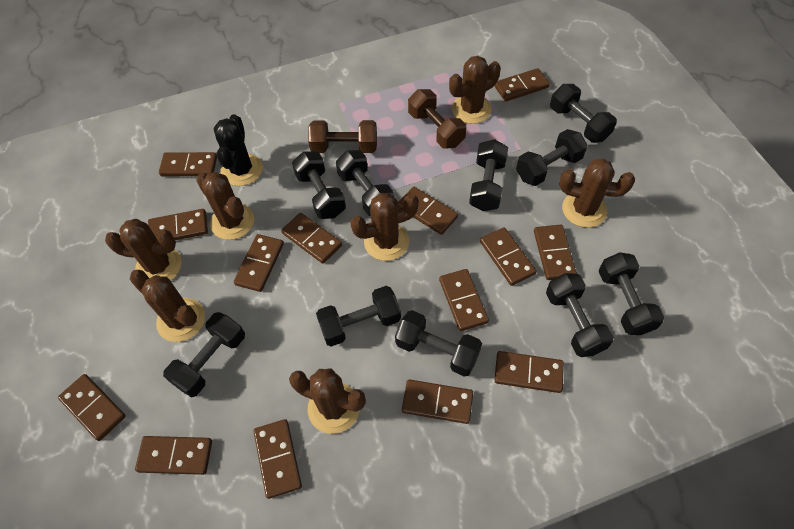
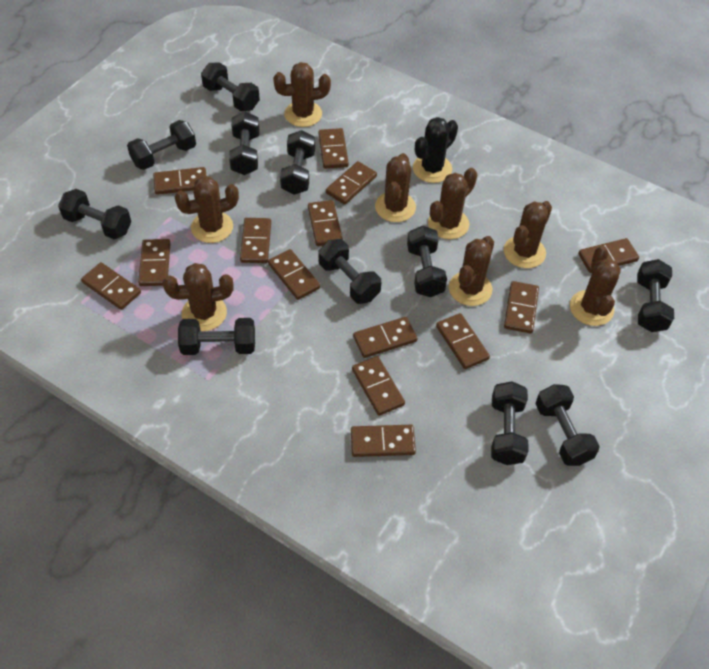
black dumbbell: 10 -> 11
brown cactus: 7 -> 8
brown dumbbell: 2 -> 0

